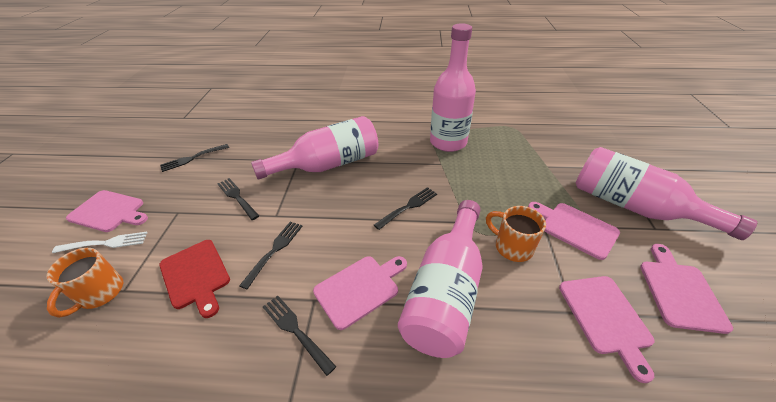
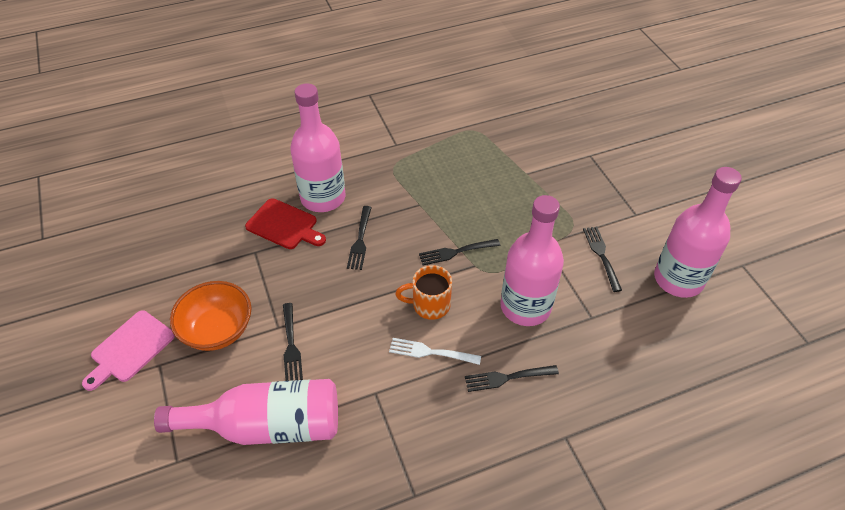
orange bowl: 0 -> 1
orange mug: 2 -> 1
pink cutting board: 5 -> 1

